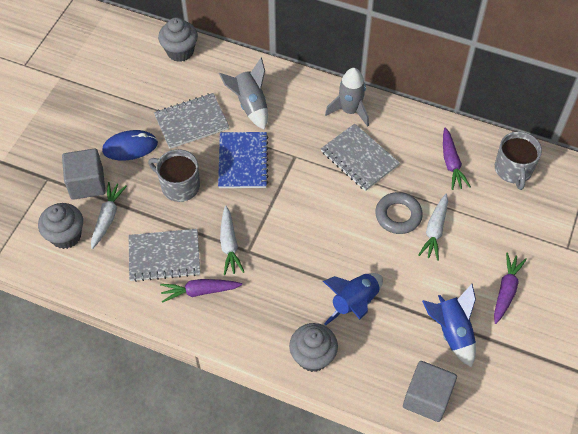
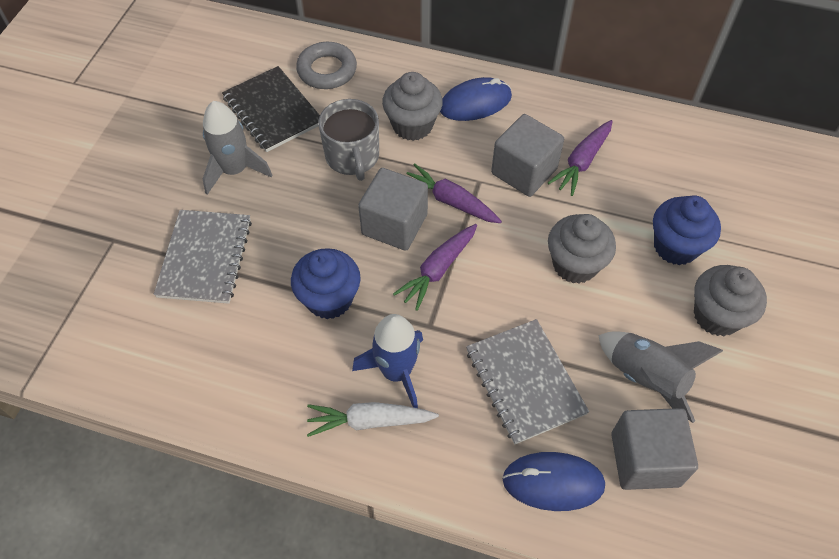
black notebook: 0 -> 1
blue cupcake: 0 -> 2
blue mouse: 1 -> 2
blue notebook: 1 -> 0
blue rocket: 2 -> 1
grey cube: 2 -> 3
grey mug: 2 -> 1
grey notebook: 3 -> 2
white carrot: 3 -> 1

